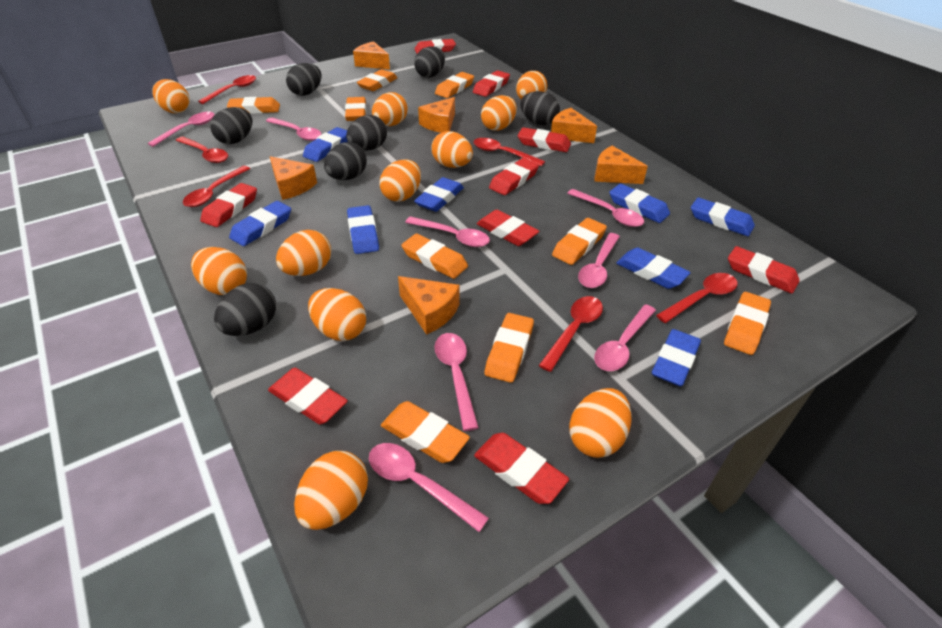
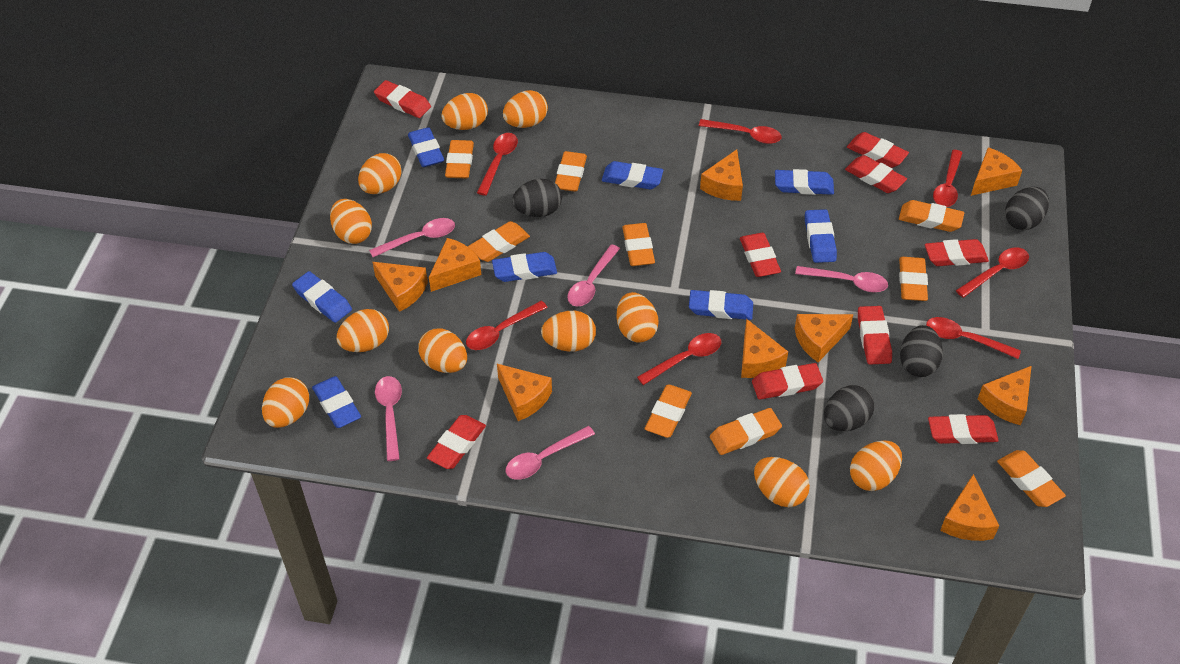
black egg: 7 -> 4
orange cheese: 6 -> 9
pink spoon: 8 -> 5
red spoon: 6 -> 7

